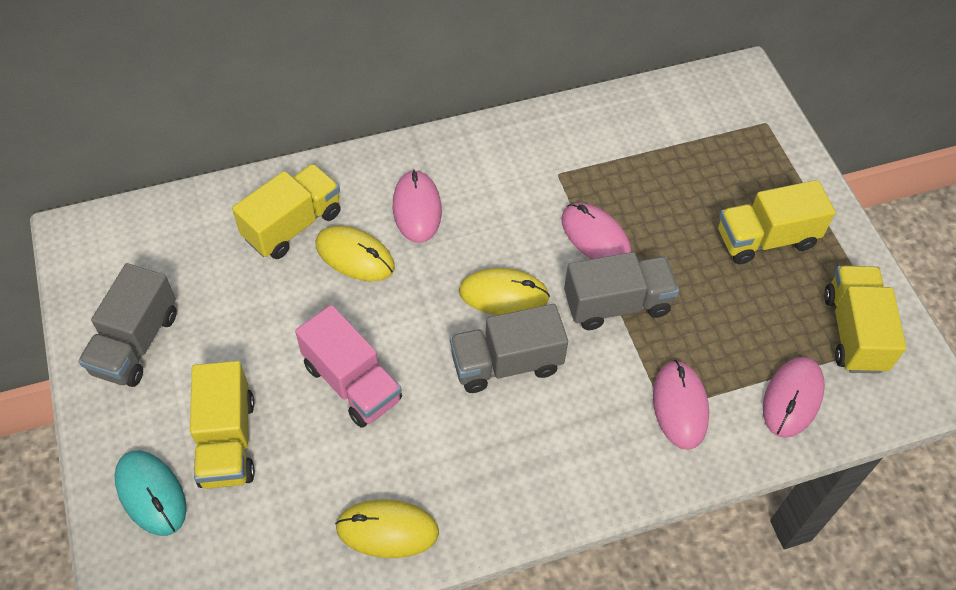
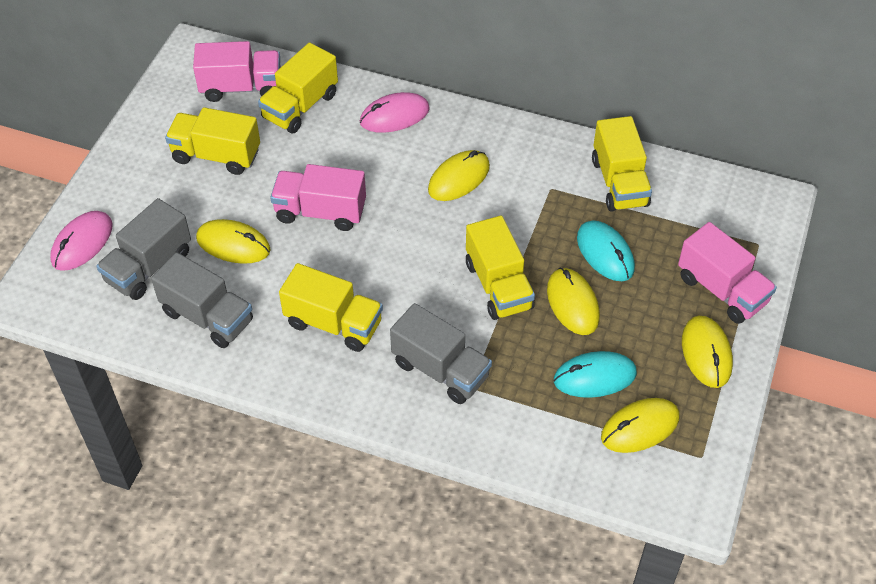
pink mouse: 4 -> 2
pink truck: 1 -> 3
turquoise mouse: 1 -> 2
yellow mouse: 3 -> 5
yellow truck: 4 -> 5

